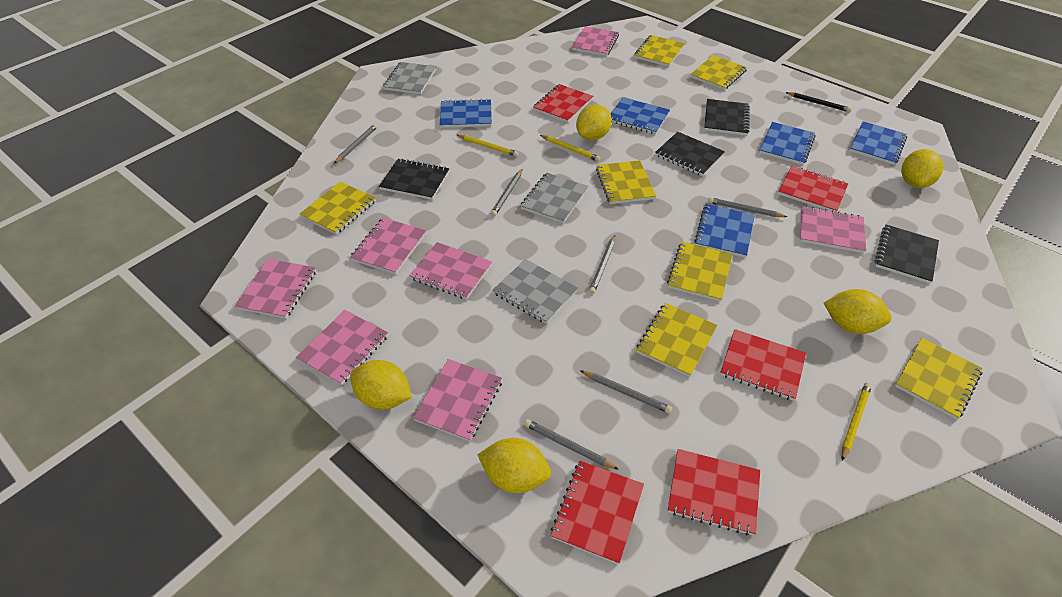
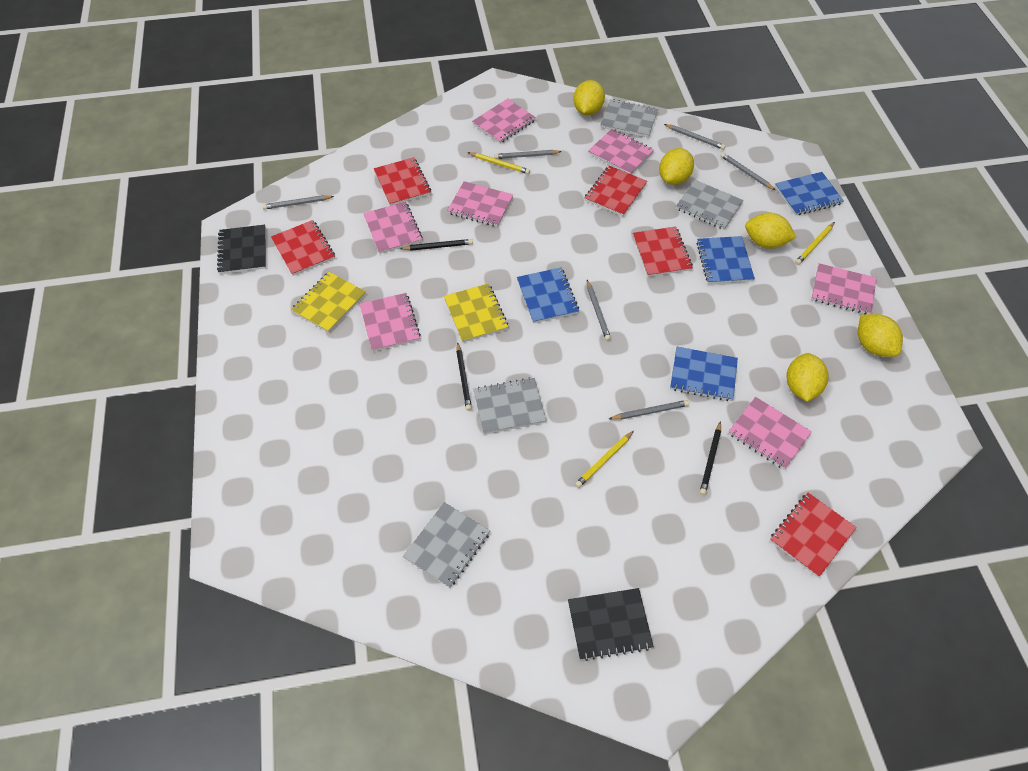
black notebook: 4 -> 2
black pencil: 1 -> 3
blue notebook: 5 -> 4
grey notebook: 3 -> 4
yellow notebook: 7 -> 2

